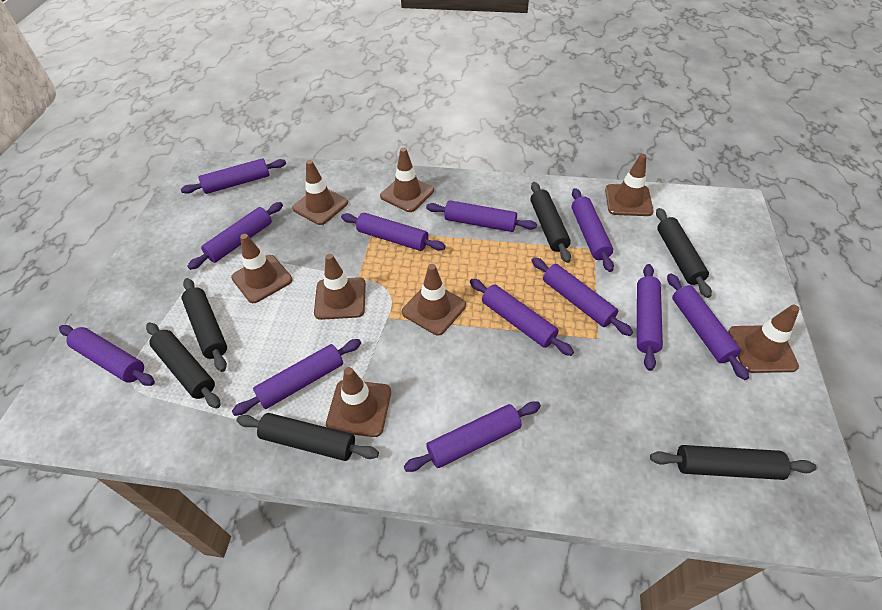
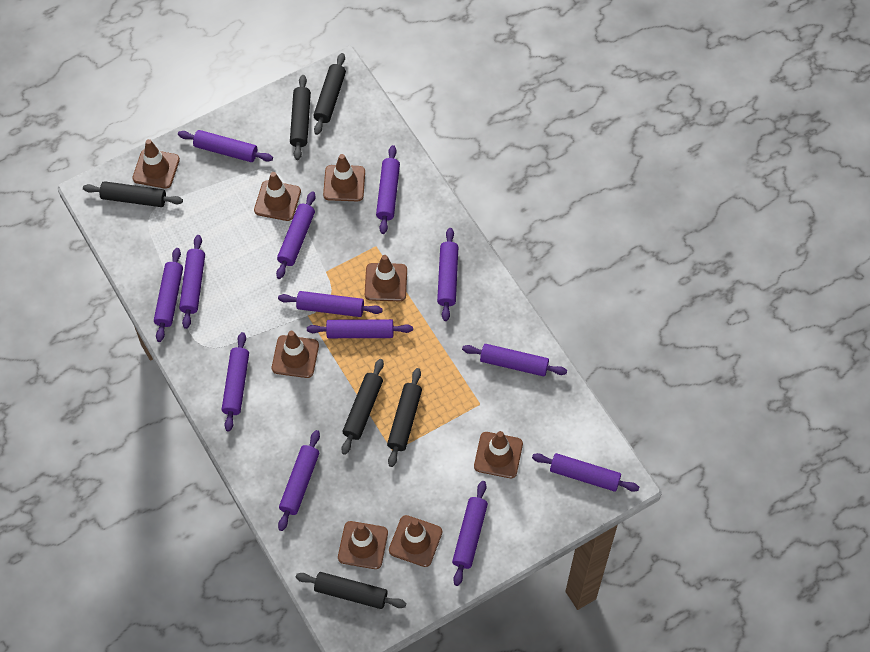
purple rolling pin: 12 -> 13

